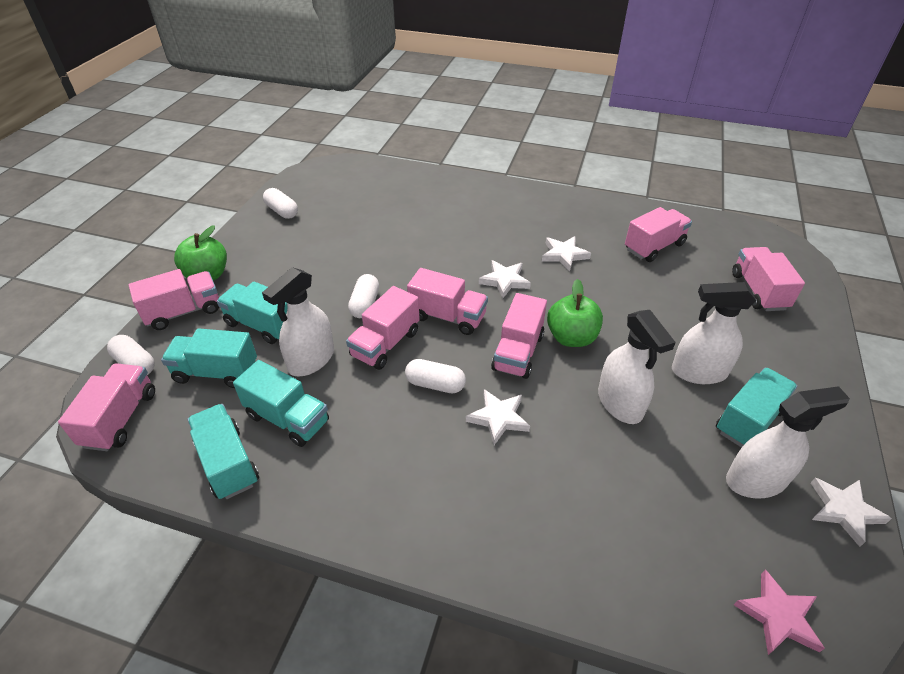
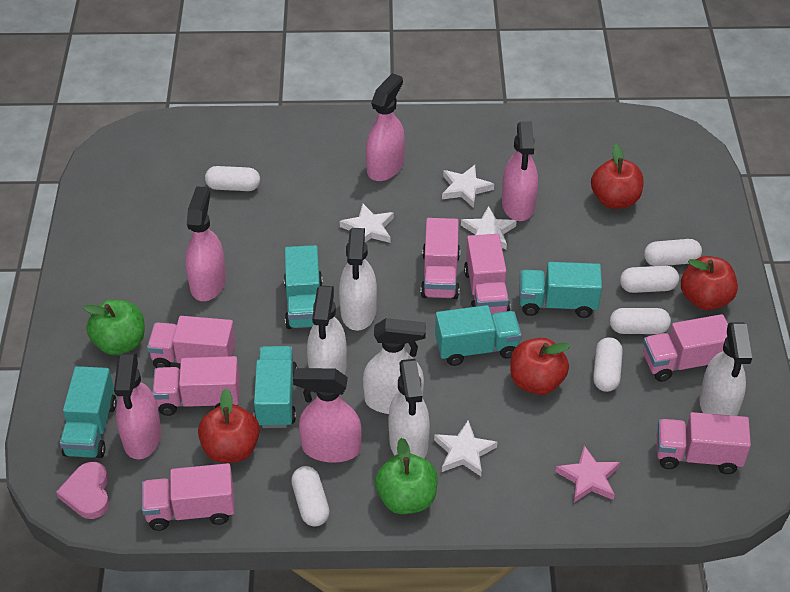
pink heart: 0 -> 1
pink spray bottle: 0 -> 5
red apple: 0 -> 4
white capsule: 4 -> 6
white spray bottle: 4 -> 5

